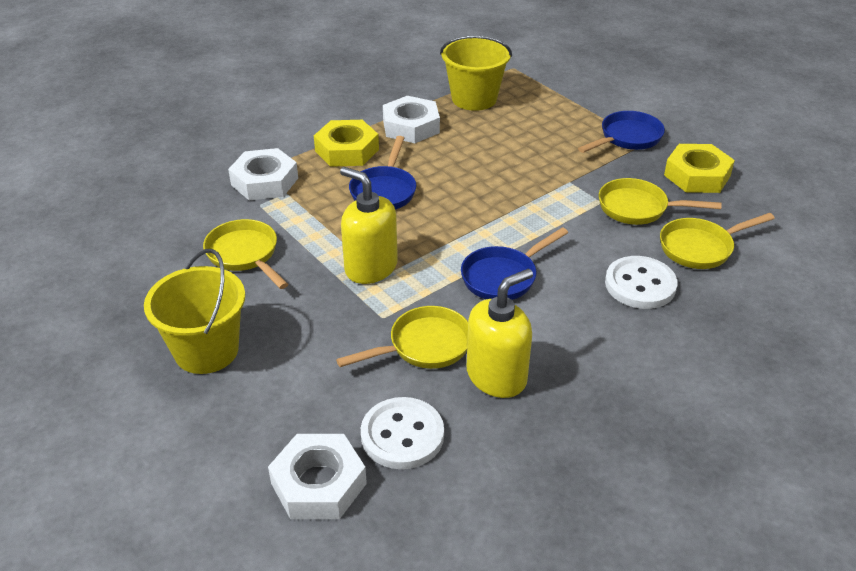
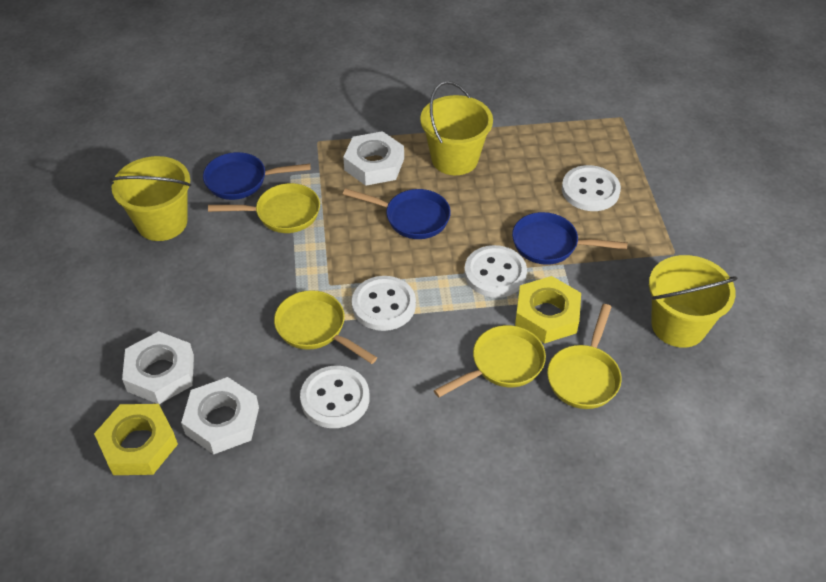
white button: 2 -> 4
yellow bucket: 2 -> 3
yellow soap dispenser: 2 -> 0

